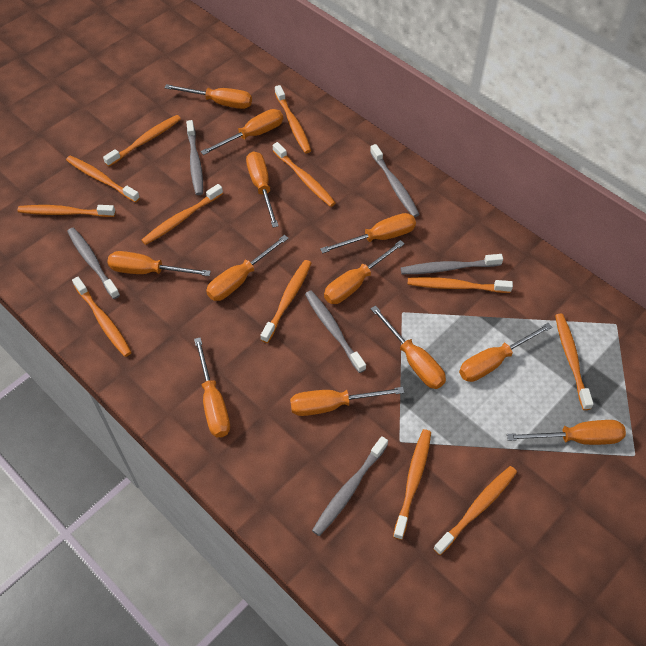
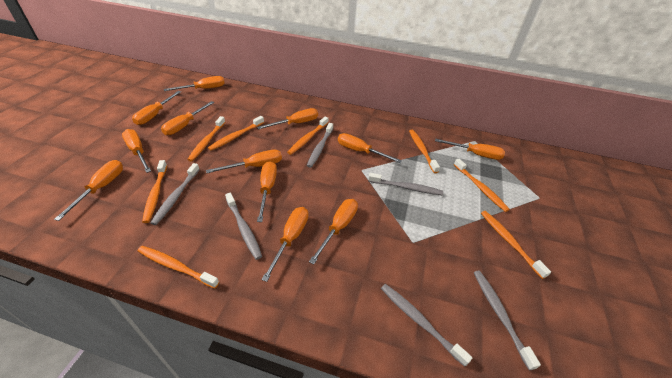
orange toothbrush: 12 -> 8

